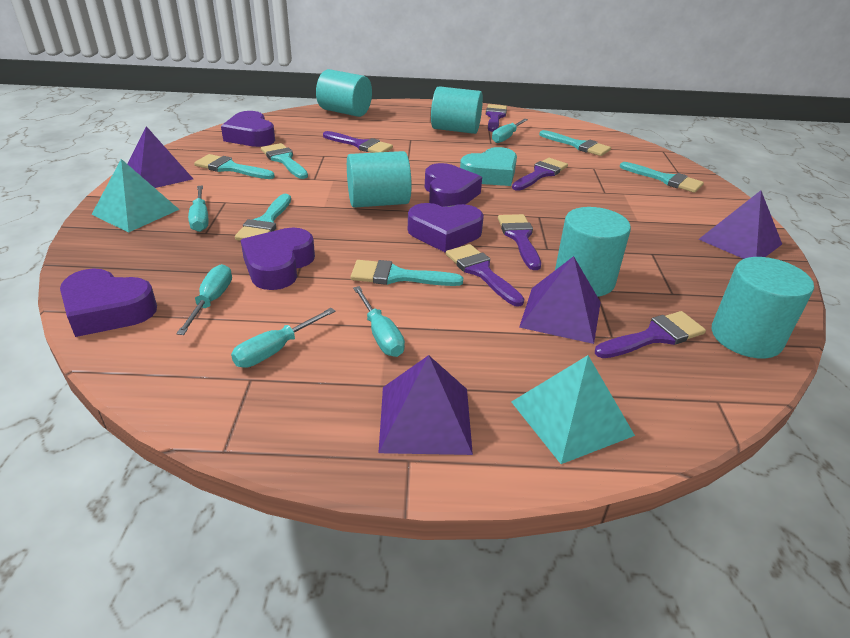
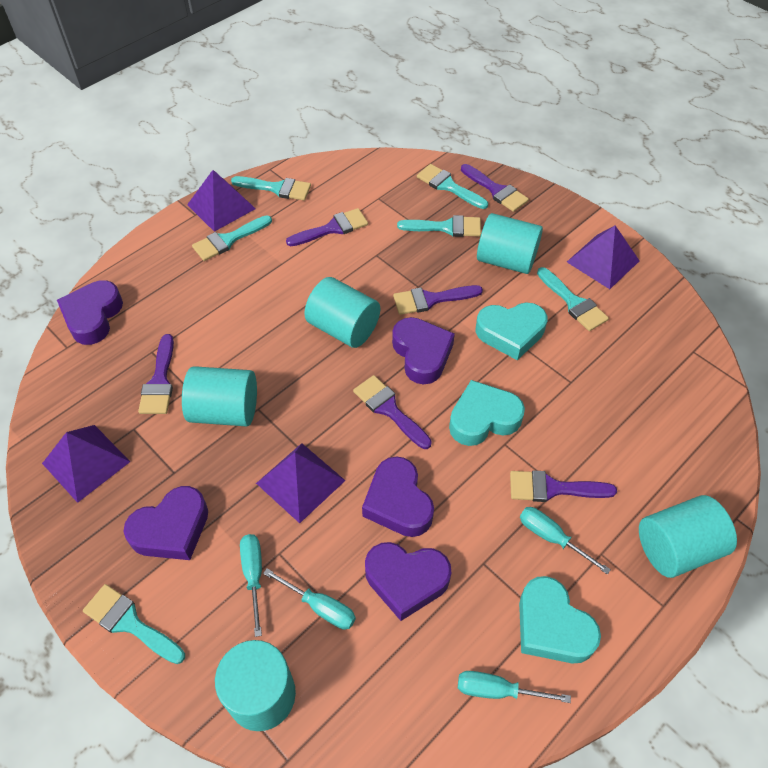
turquoise heart: 1 -> 3
turquoise pyramid: 2 -> 0
turquoise screwdriver: 5 -> 4

